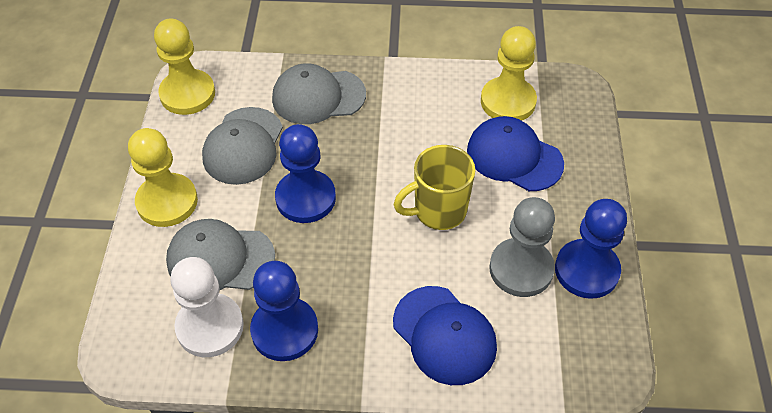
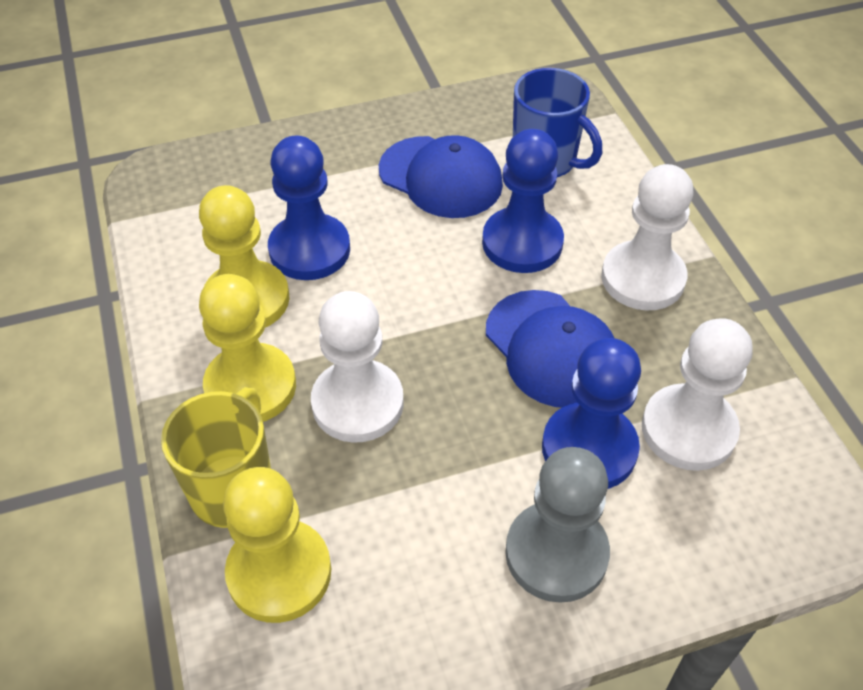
blue mug: 0 -> 1
grey cap: 3 -> 0
white pawn: 1 -> 3

